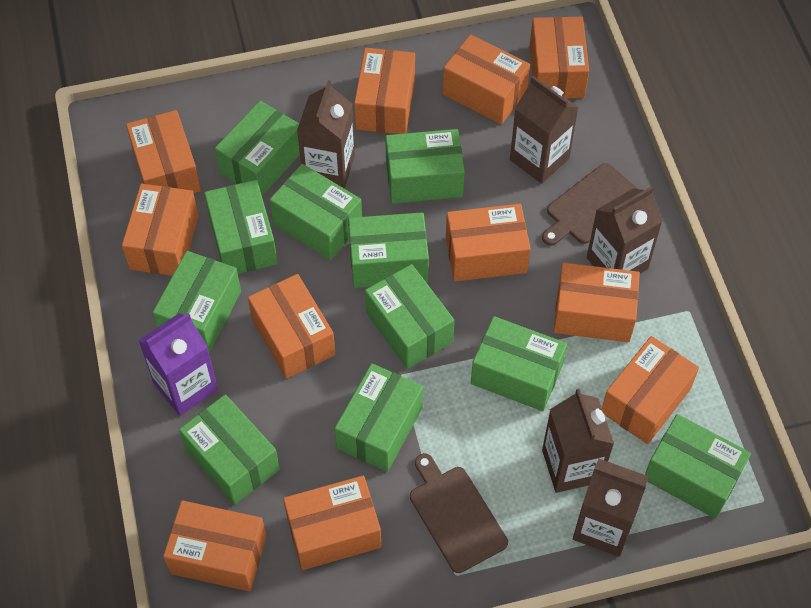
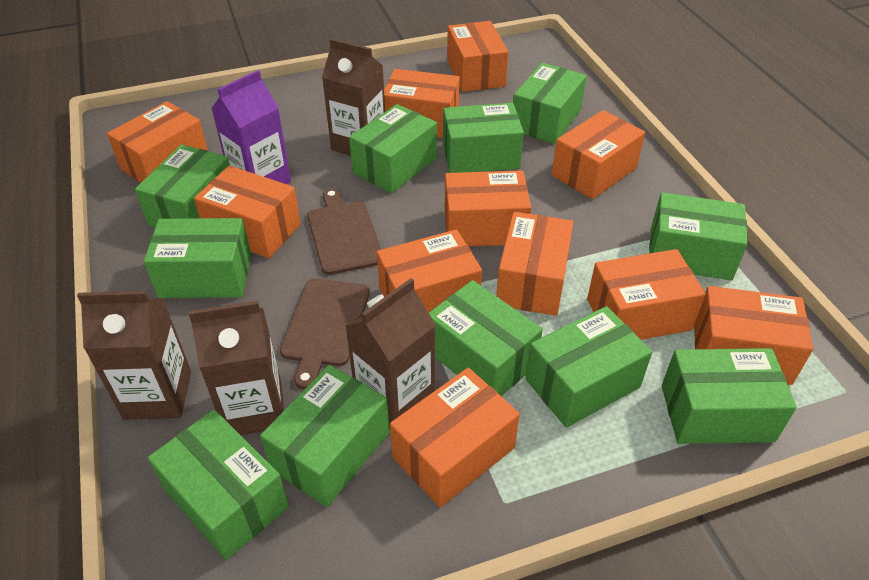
brown carton: 5 -> 4

